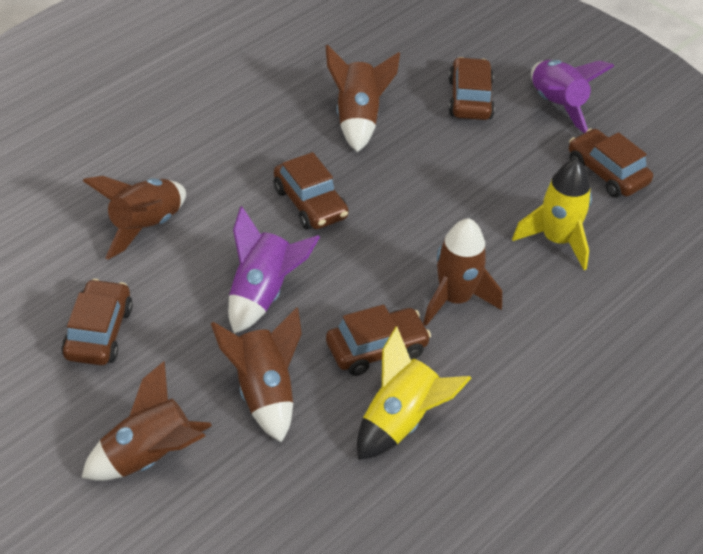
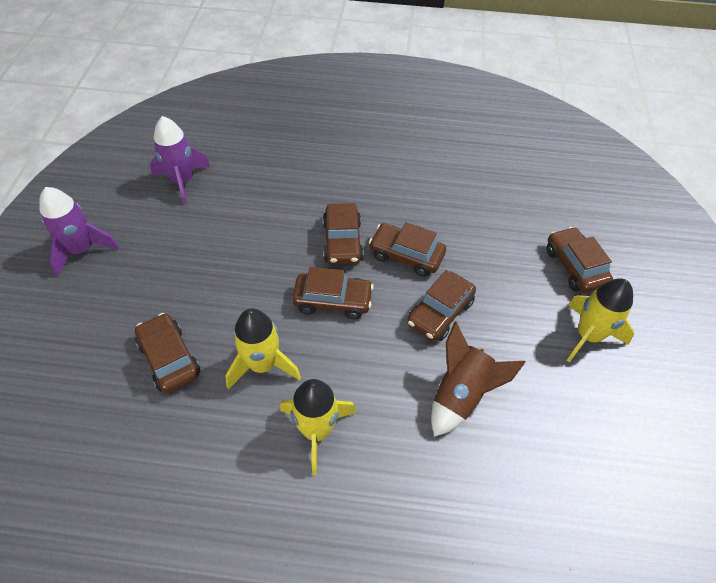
brown car: 5 -> 6
brown rocket: 5 -> 1
yellow rocket: 2 -> 3

